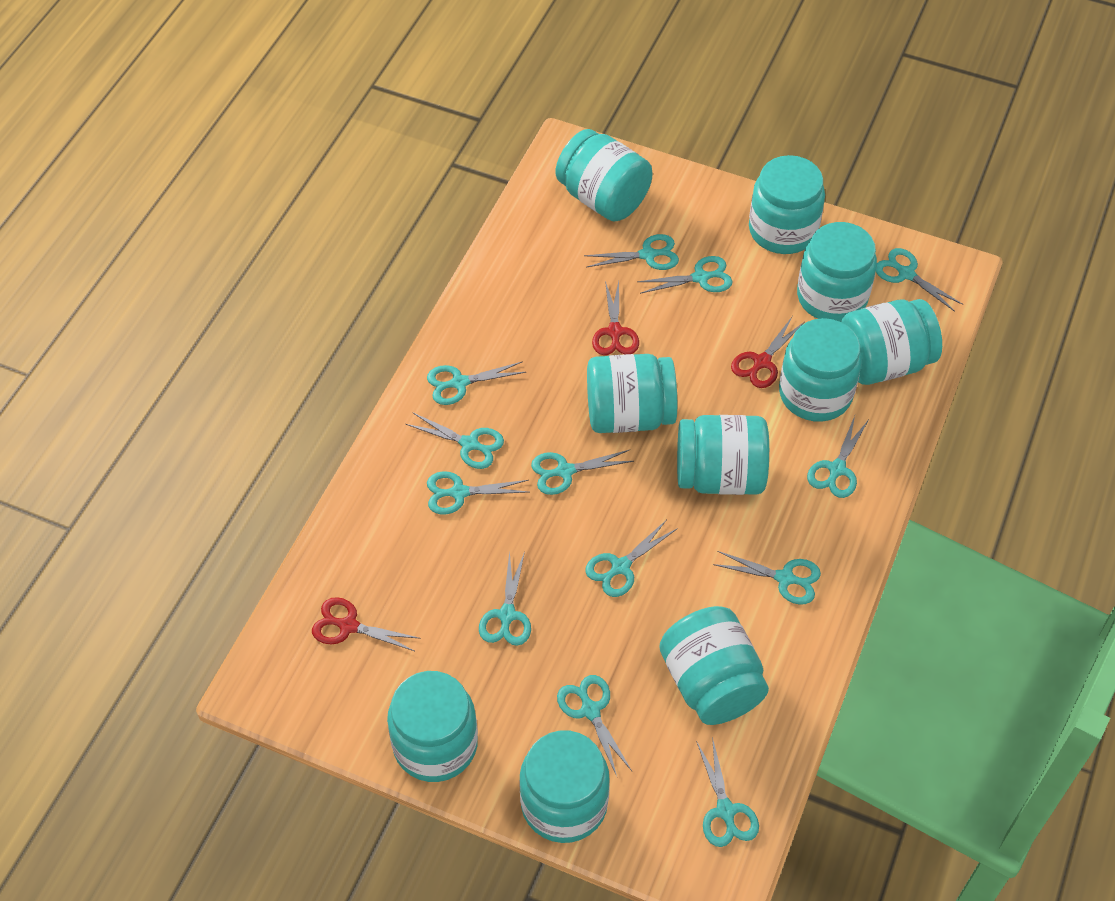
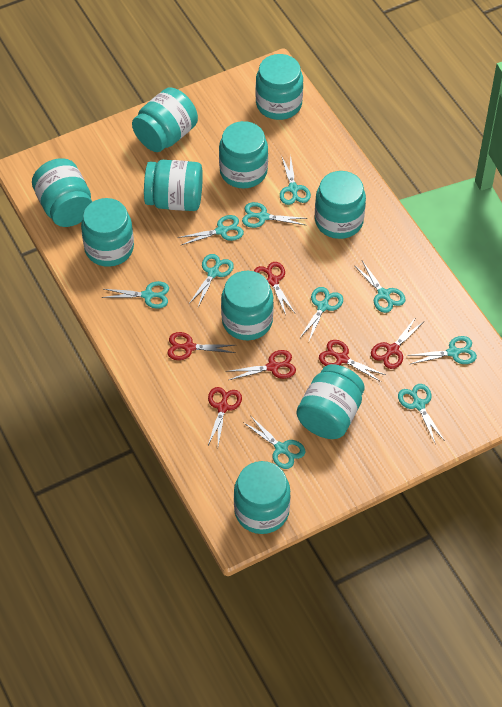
red scissors: 3 -> 6
turquoise scissors: 13 -> 10

